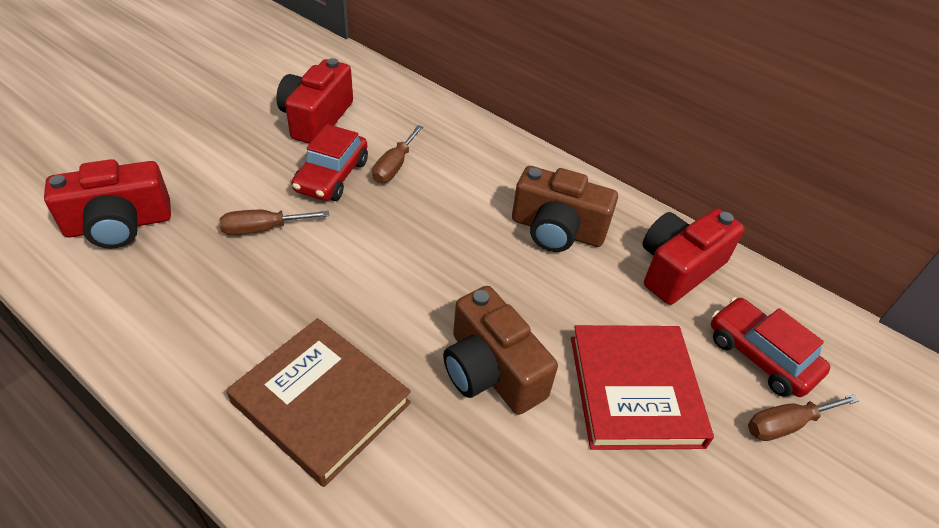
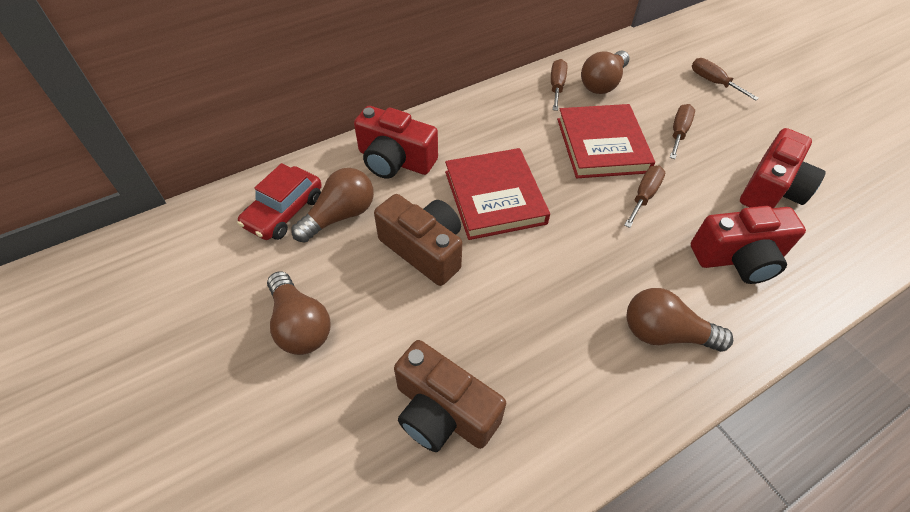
brown book: 1 -> 0
brown light bulb: 0 -> 4
brown screwdriver: 3 -> 4
red book: 1 -> 2
red car: 2 -> 1

